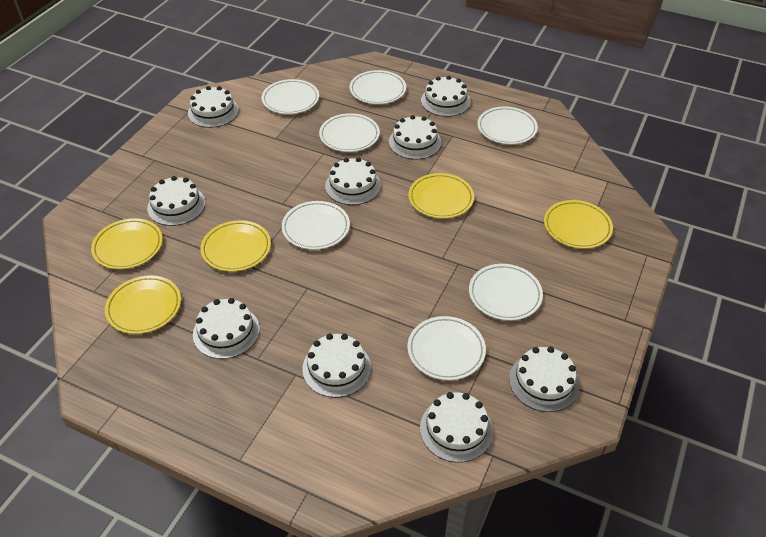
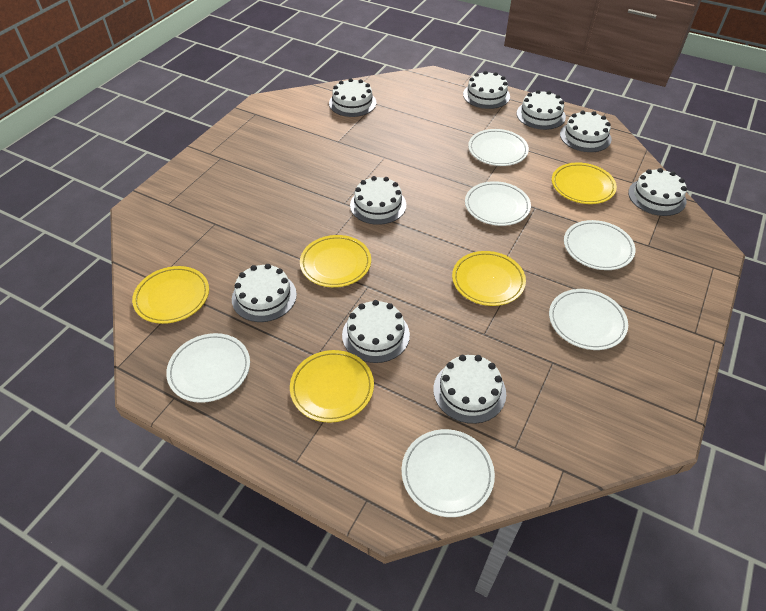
white plate: 7 -> 6

